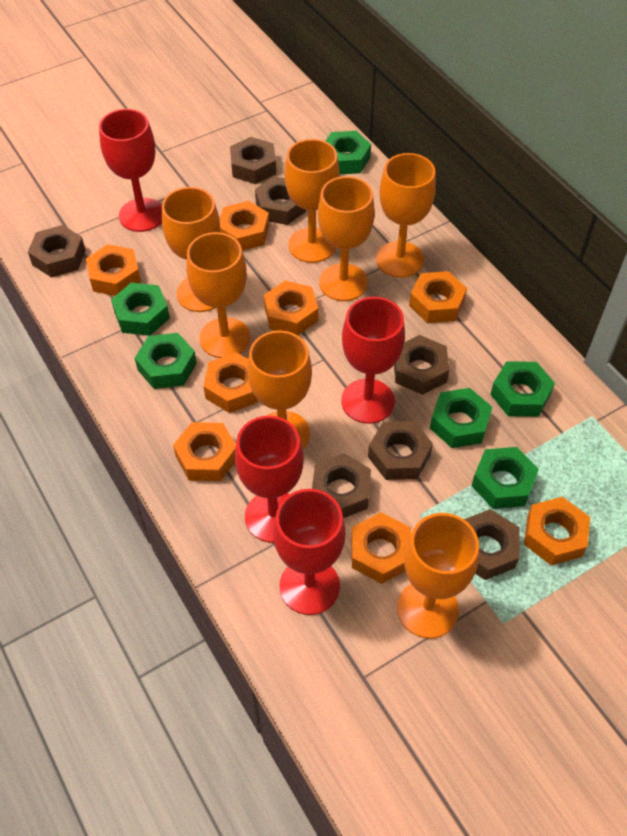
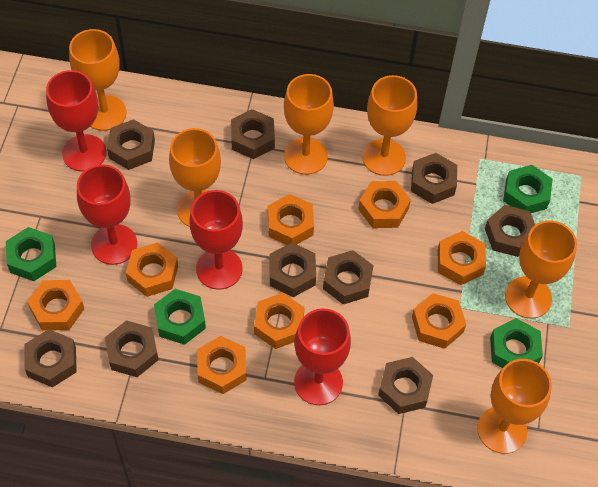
brown nut: 7 -> 9
green nut: 6 -> 4
orange goblet: 7 -> 6

